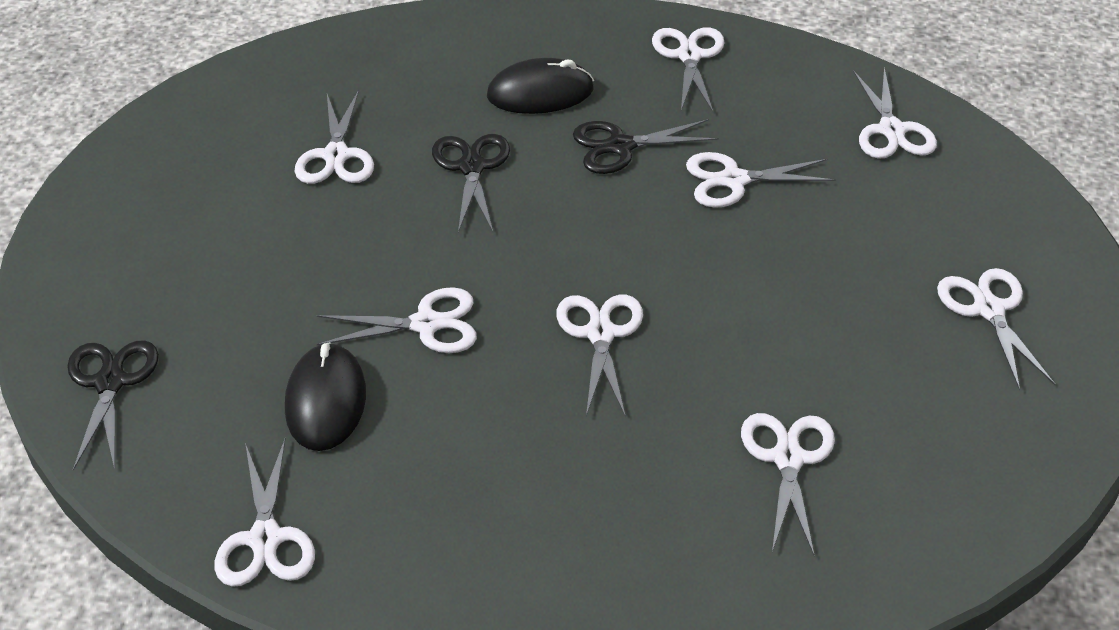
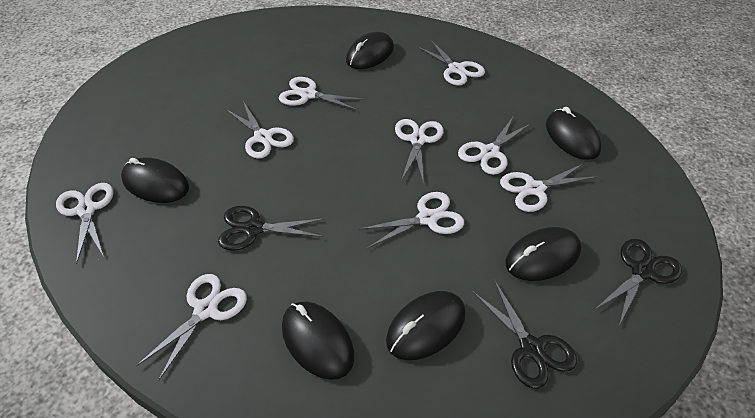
black mouse: 2 -> 6

